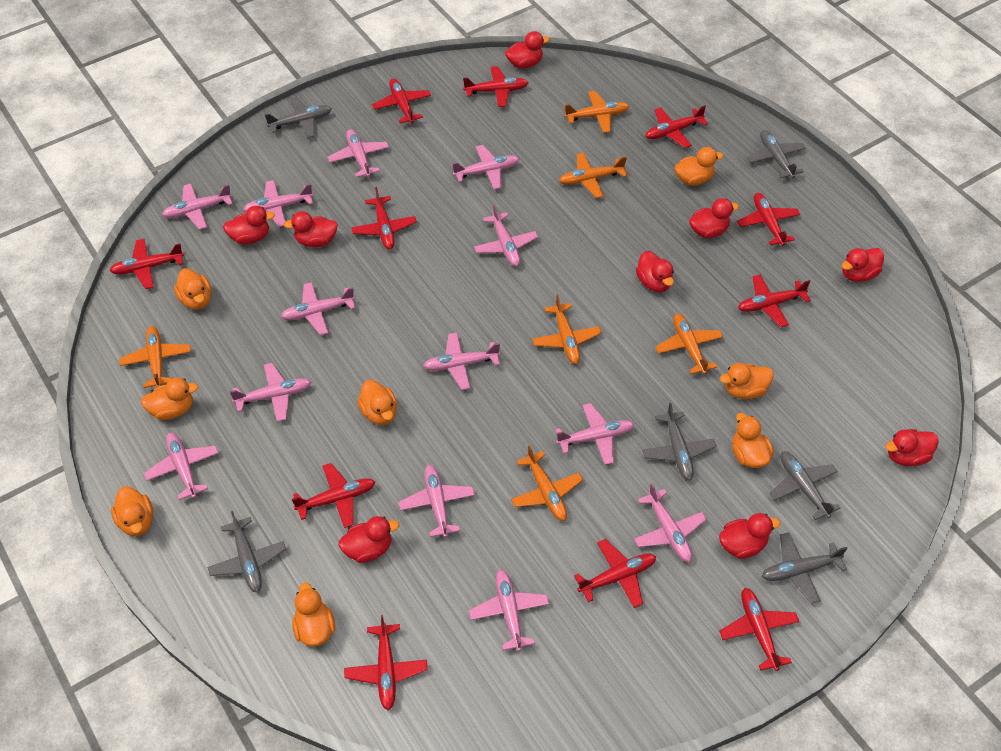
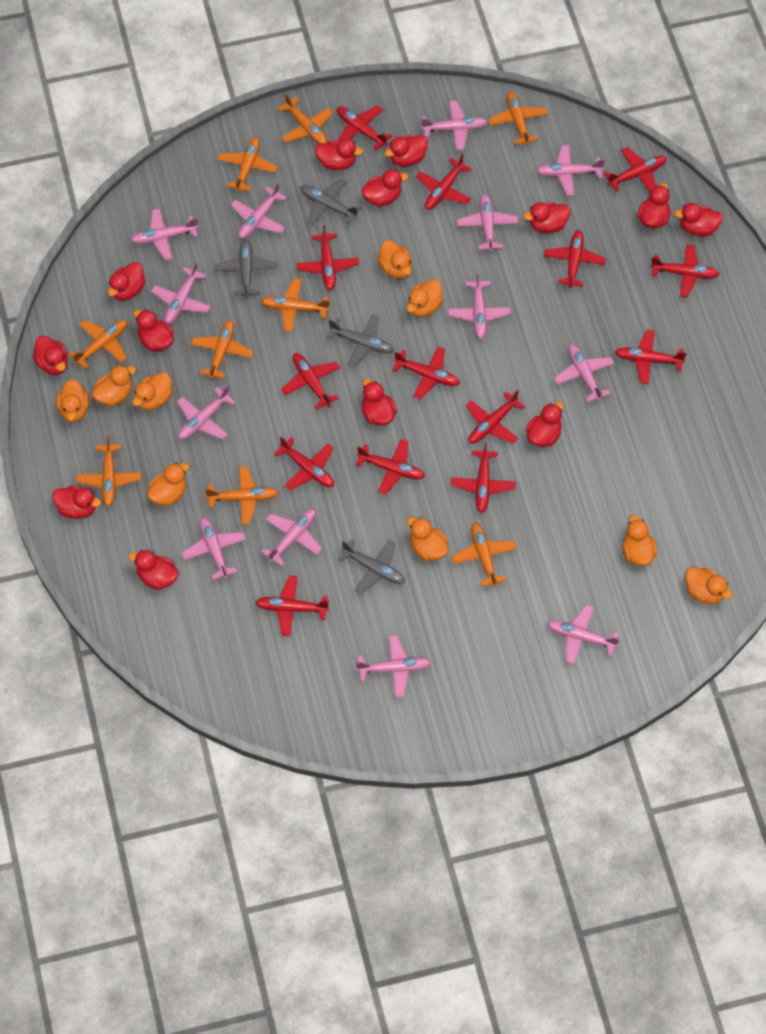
grey plane: 6 -> 4
orange duck: 8 -> 9
orange plane: 6 -> 9
red duck: 9 -> 13
red plane: 11 -> 14

